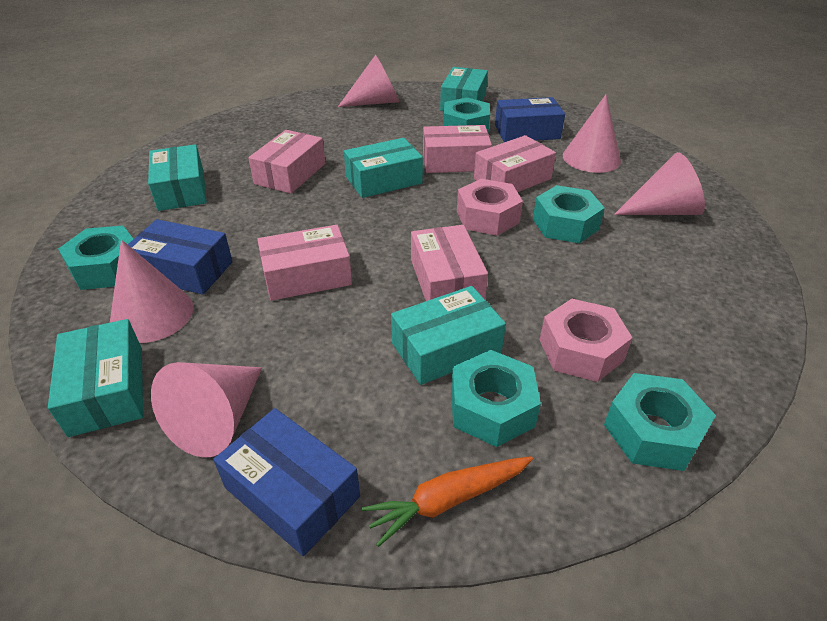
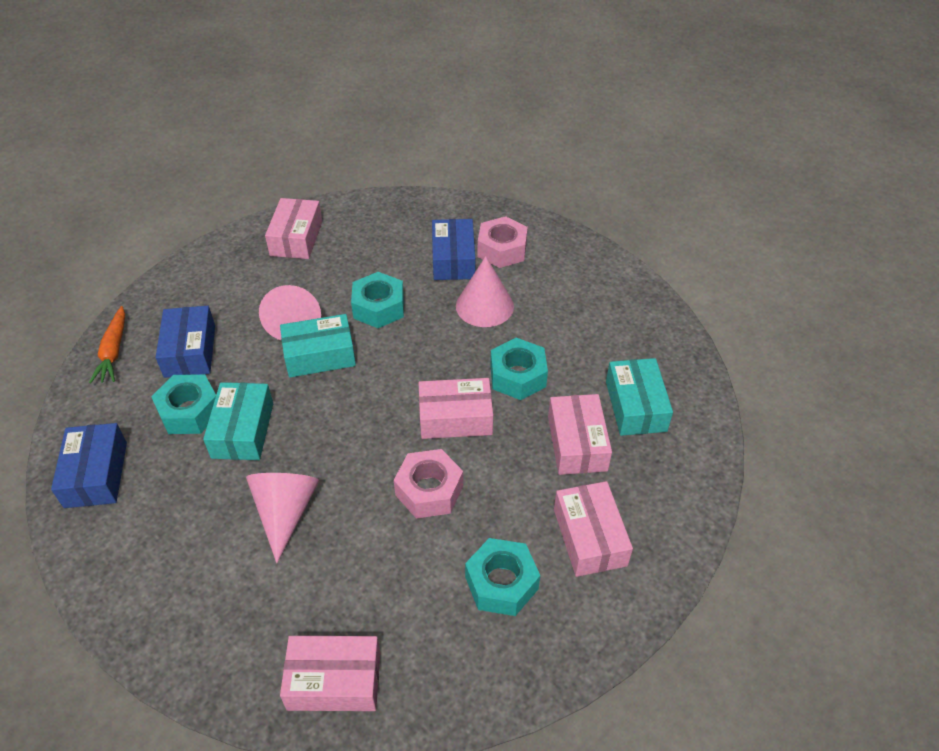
pink cone: 5 -> 3
turquoise box: 5 -> 3
turquoise nut: 5 -> 4

